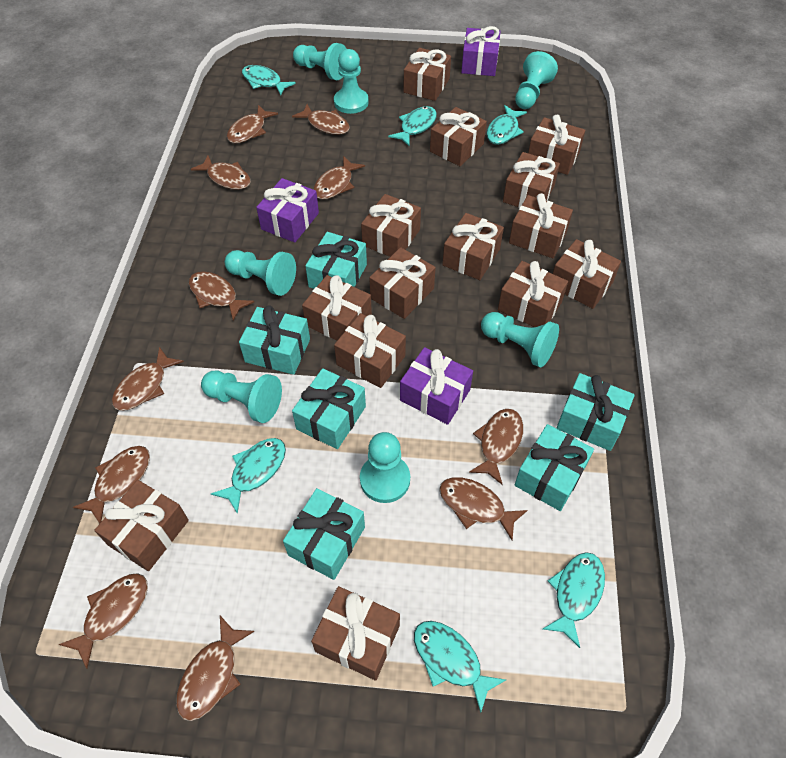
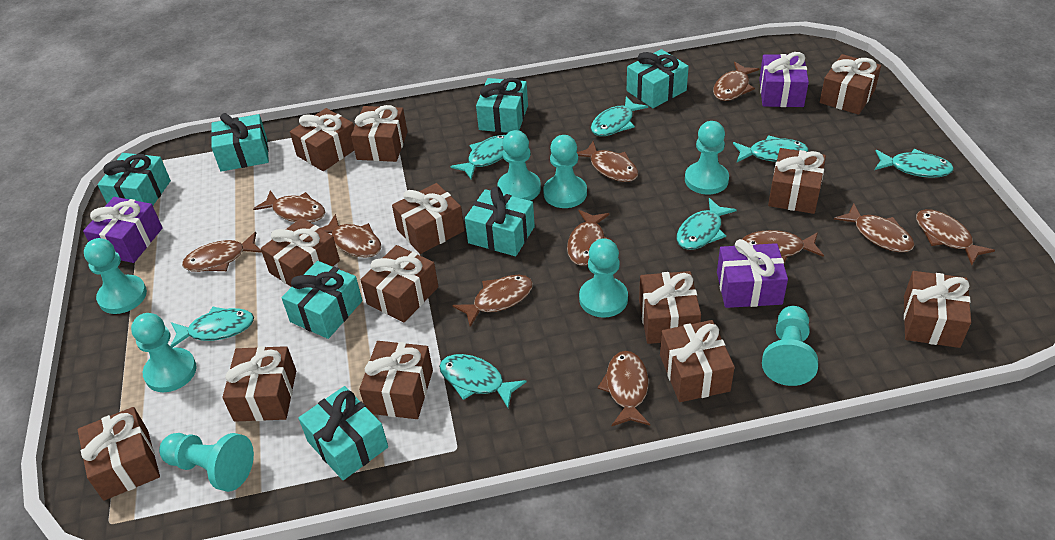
brown gift: 14 -> 13
turquoise fish: 6 -> 7
turquoise gift: 6 -> 7
turquoise pawn: 7 -> 8

